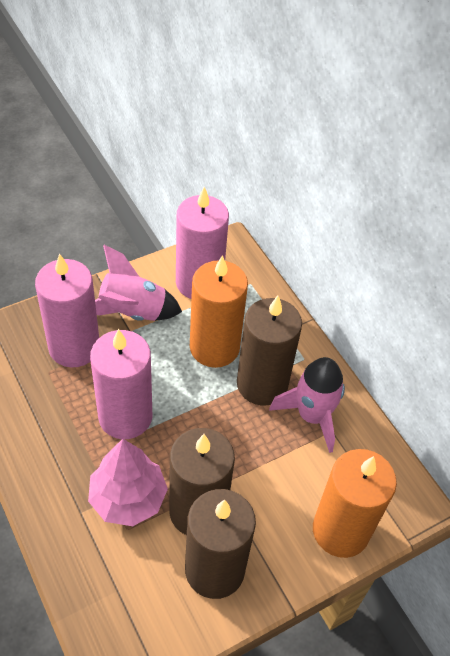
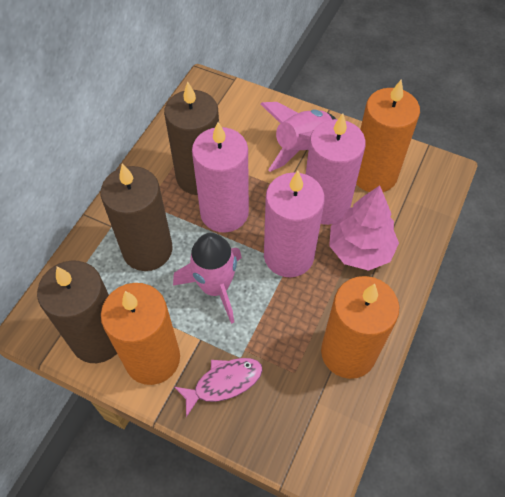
orange candle: 2 -> 3
pink fish: 0 -> 1

